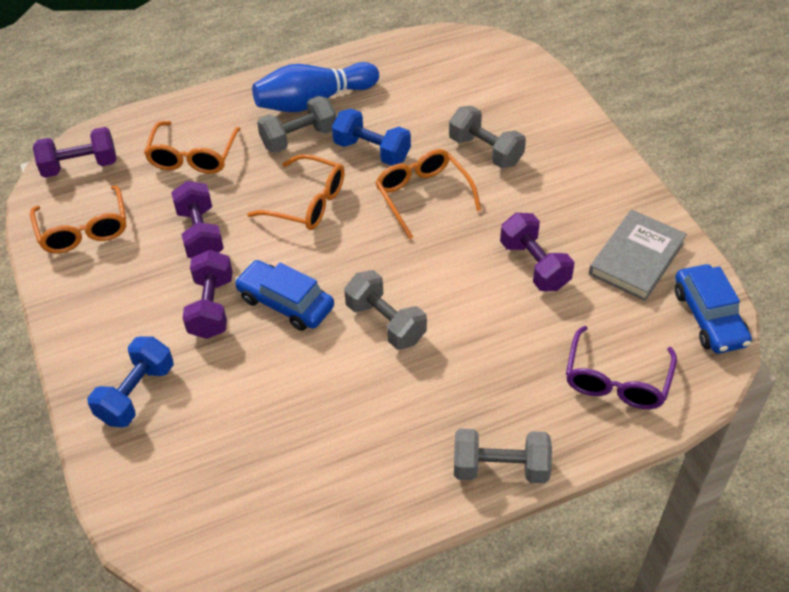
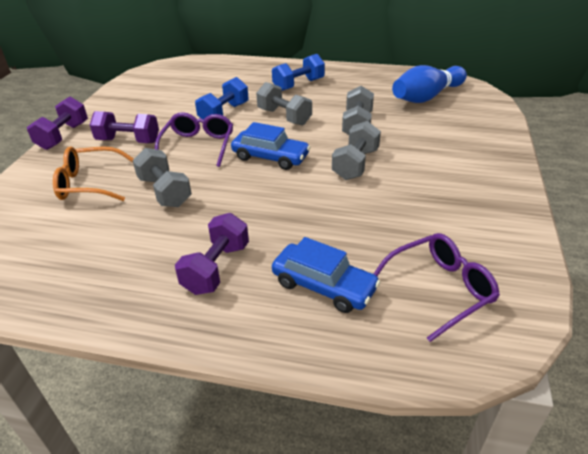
grey book: 1 -> 0
orange glasses: 4 -> 1
purple dumbbell: 4 -> 3
purple glasses: 1 -> 2

